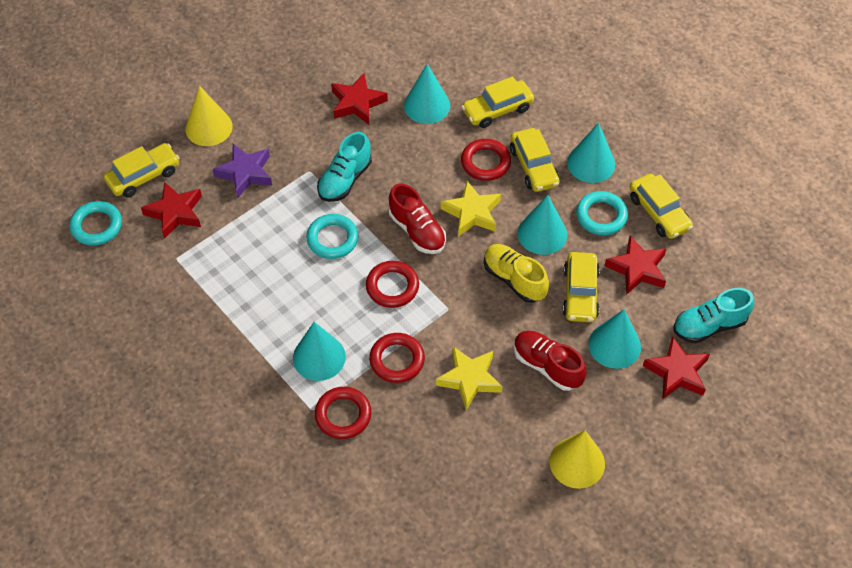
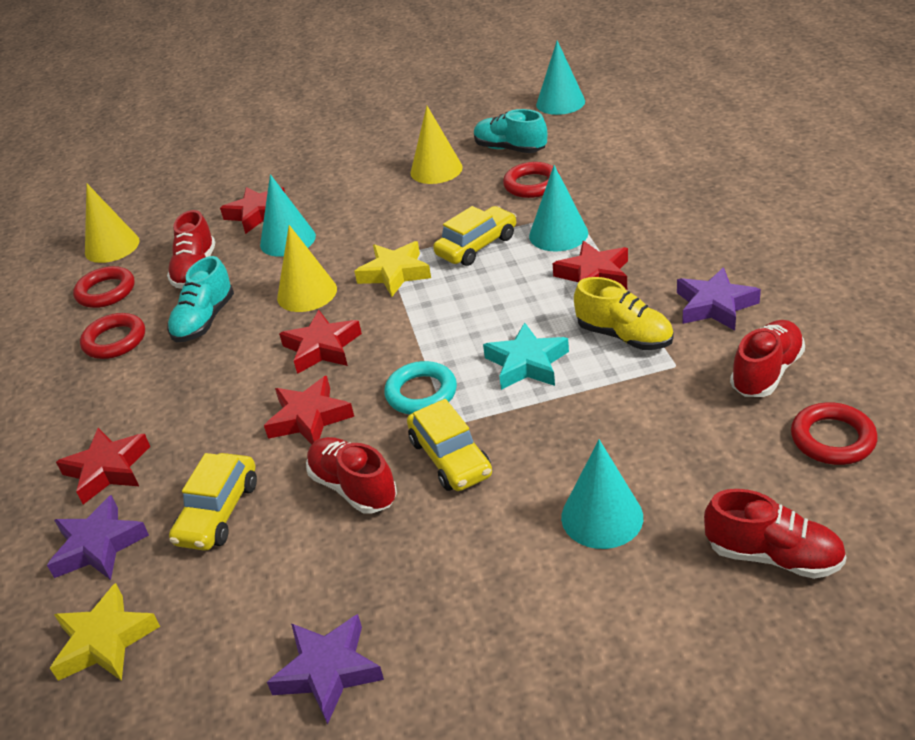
purple star: 1 -> 3
red shoe: 2 -> 4
red star: 4 -> 5
turquoise cone: 5 -> 4
turquoise ring: 3 -> 1
turquoise star: 0 -> 1
yellow car: 5 -> 3
yellow cone: 2 -> 3

